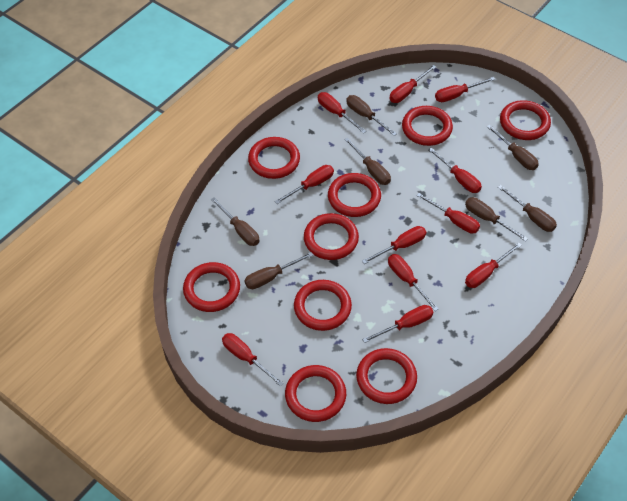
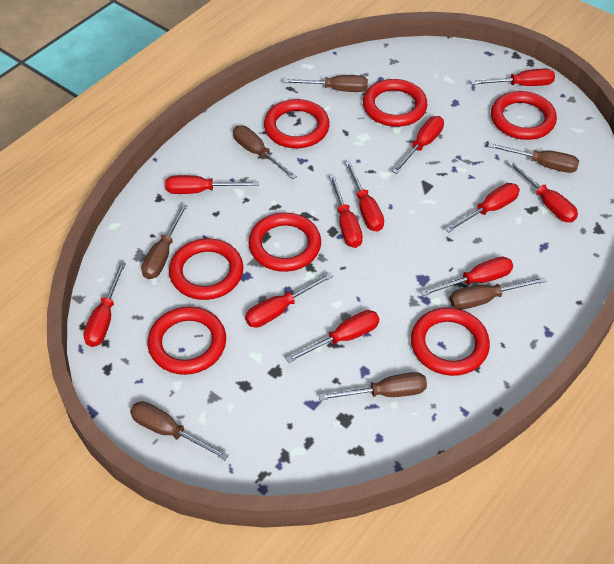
red ring: 9 -> 7

